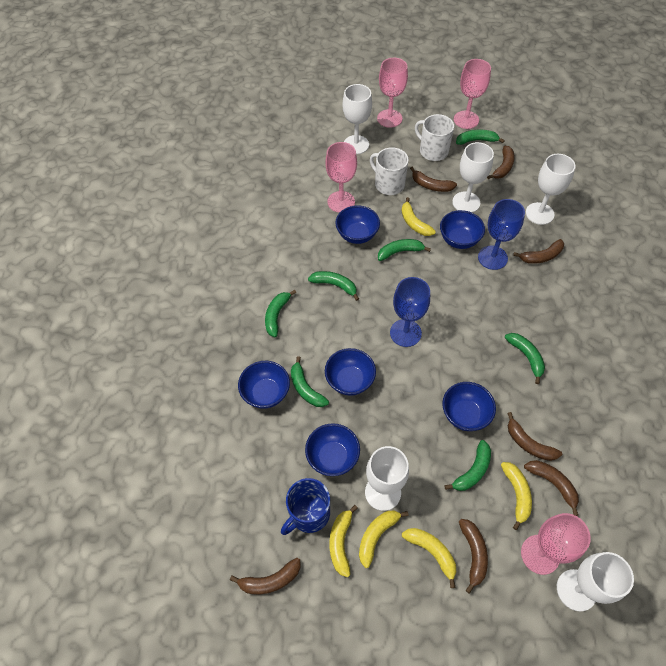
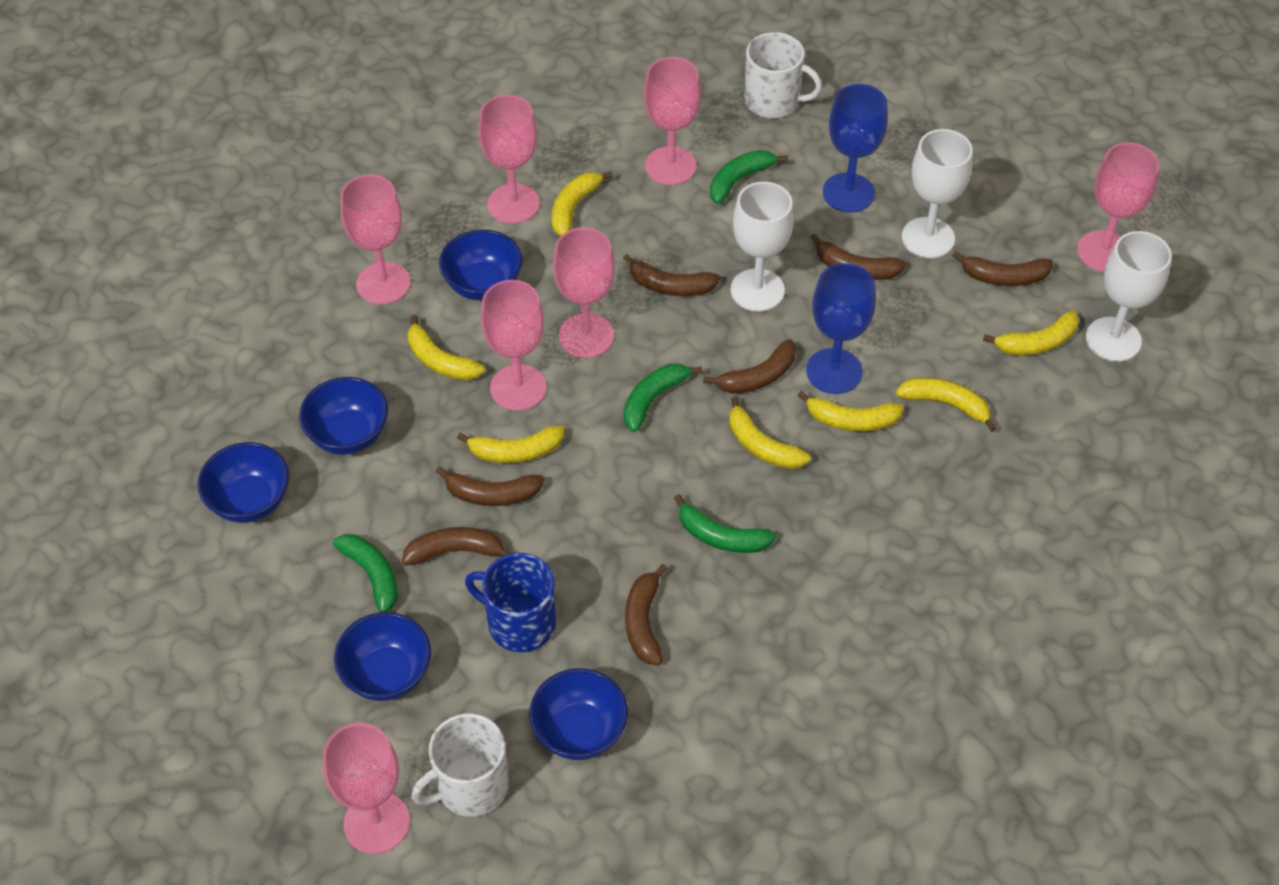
blue bowl: 6 -> 5
green banana: 7 -> 4
pink goblet: 4 -> 7
white goblet: 5 -> 3
yellow banana: 5 -> 7

